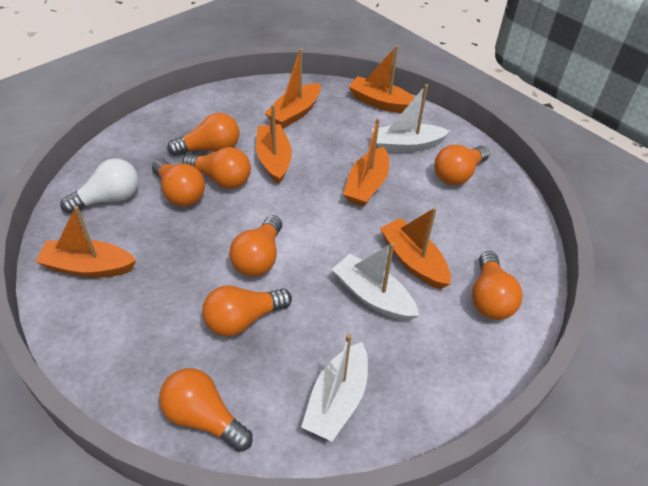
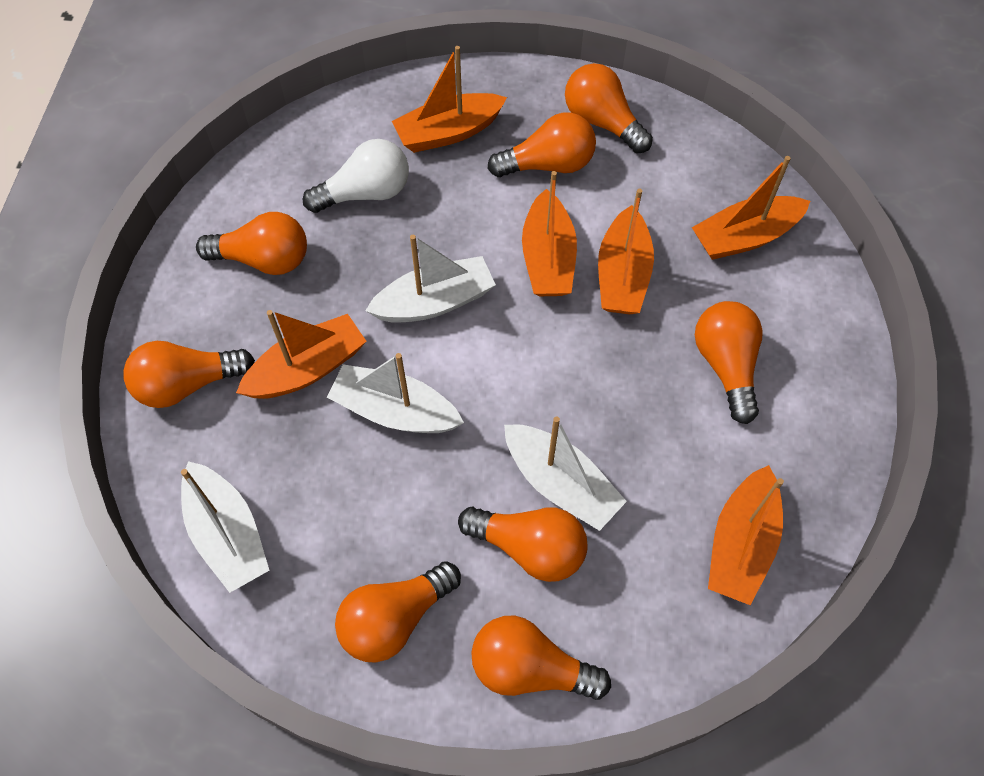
white boat: 3 -> 4

